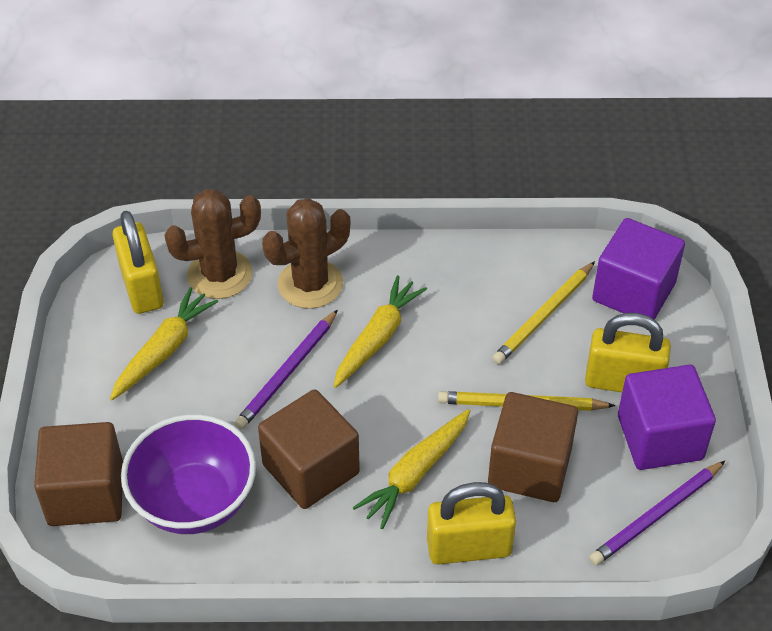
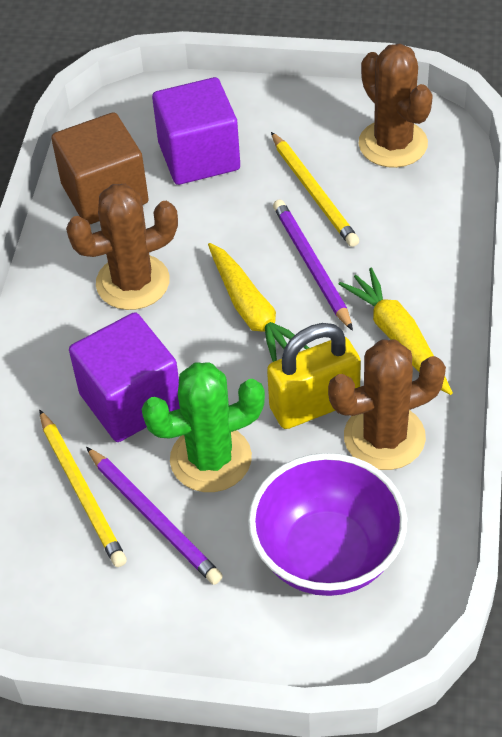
brown cactus: 2 -> 3
brown cube: 3 -> 1
green cactus: 0 -> 1
yellow carrot: 3 -> 2
yellow padlock: 3 -> 1

